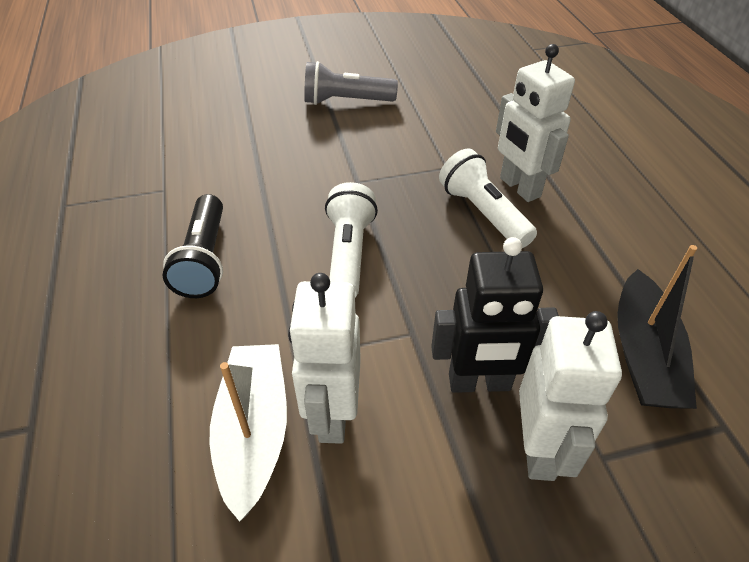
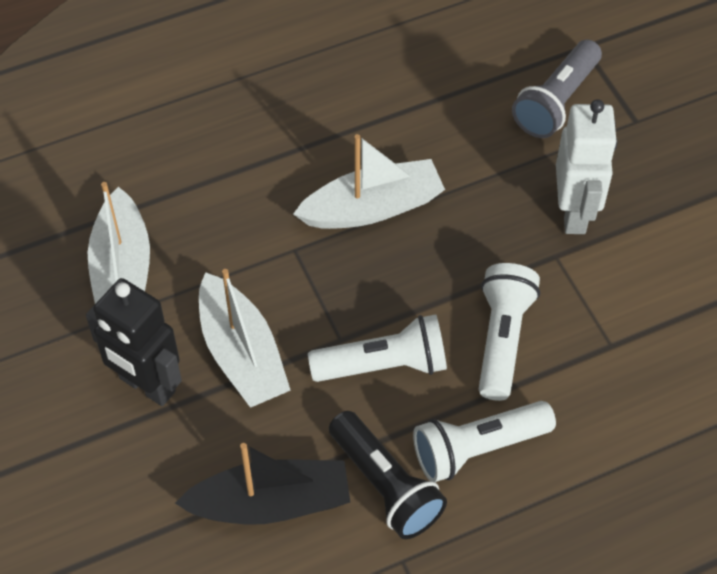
white boat: 1 -> 3
white flashlight: 2 -> 3
white robot: 3 -> 1

